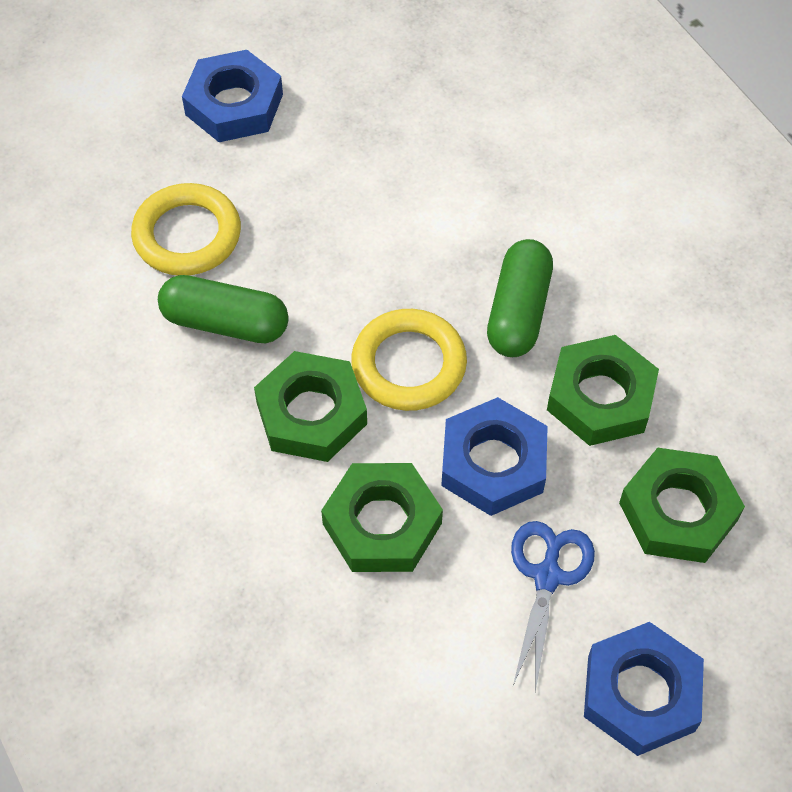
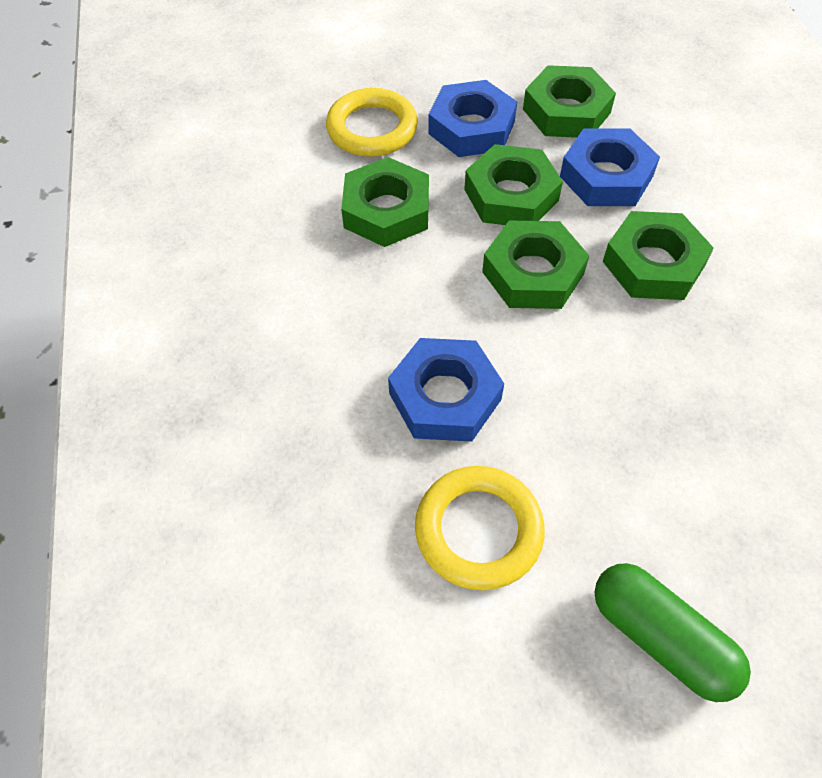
blue scissors: 1 -> 0
green capsule: 2 -> 1
green nut: 4 -> 5

